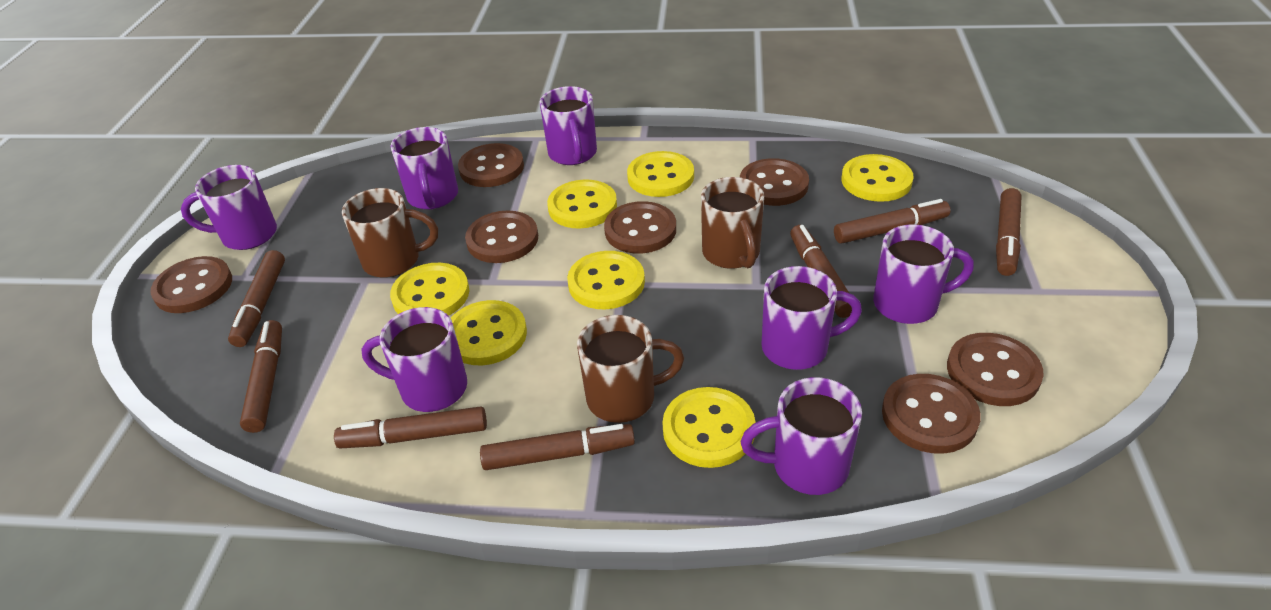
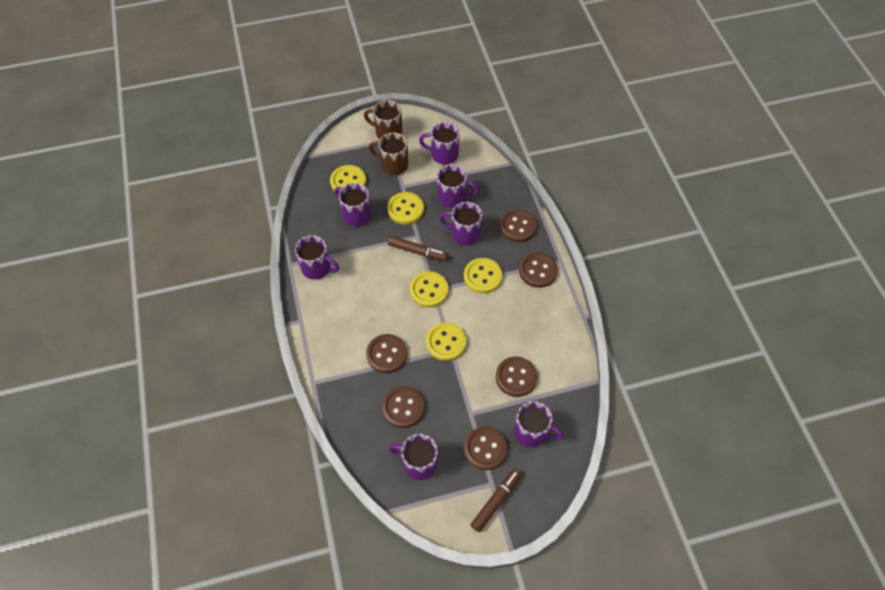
brown button: 7 -> 6
brown marker: 7 -> 2
brown mug: 3 -> 2
yellow button: 7 -> 5

